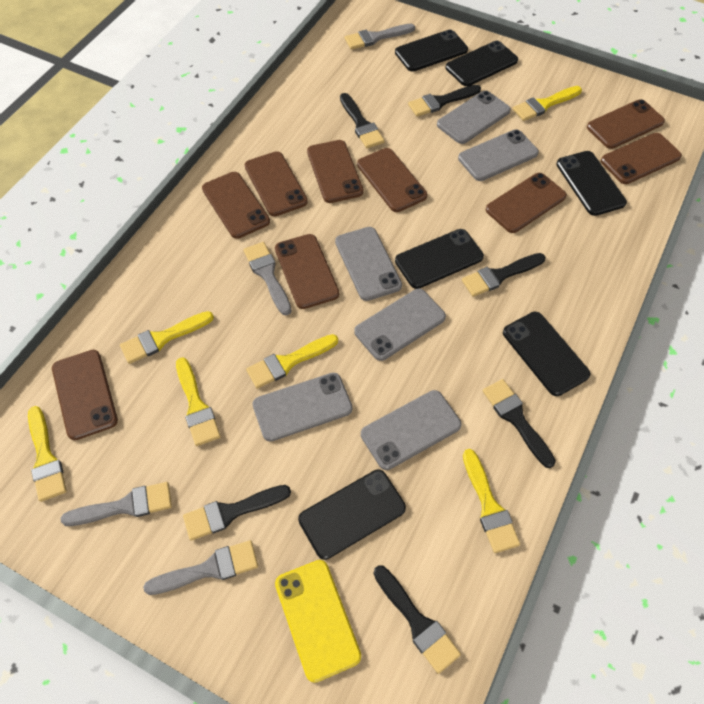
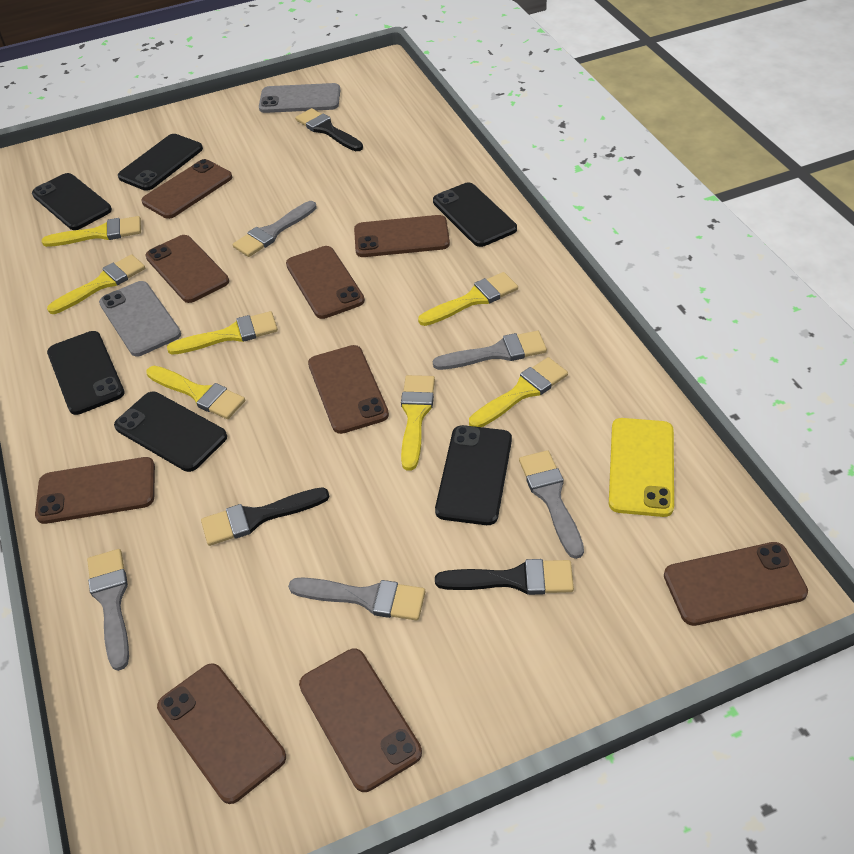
black brush: 6 -> 3
grey brush: 4 -> 5
grey phone: 6 -> 2
yellow brush: 6 -> 7

